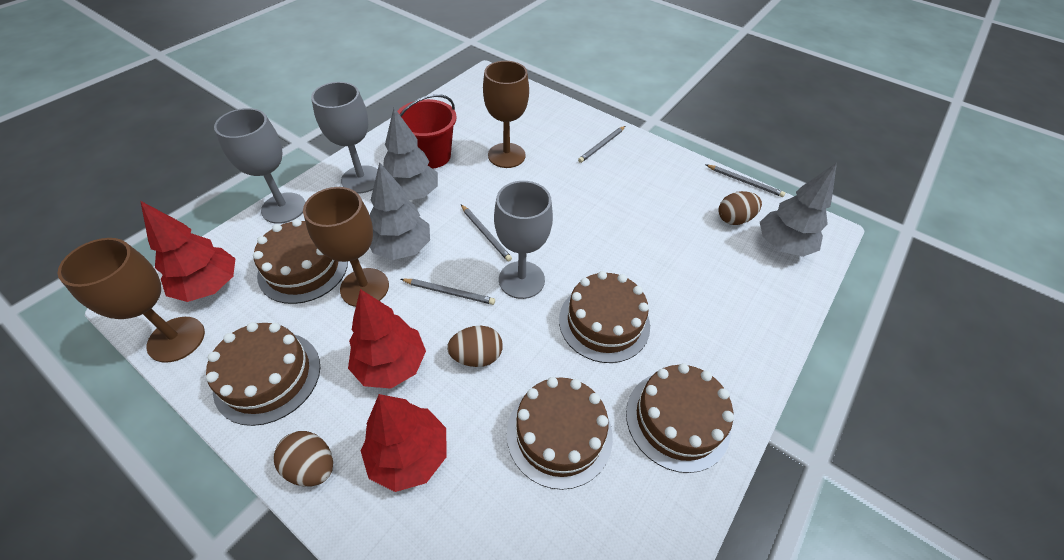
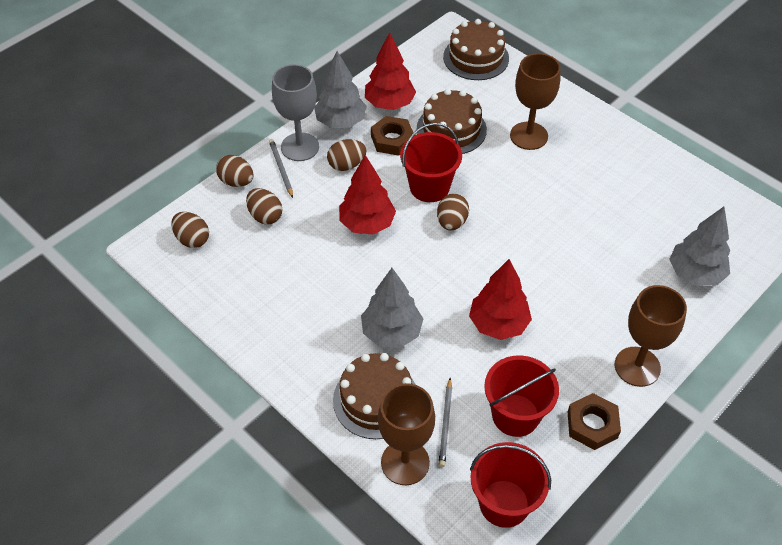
brown cake: 5 -> 3
brown egg: 3 -> 5
brown nut: 0 -> 2
grey goblet: 3 -> 1
grey pencil: 4 -> 2
red bucket: 1 -> 3

